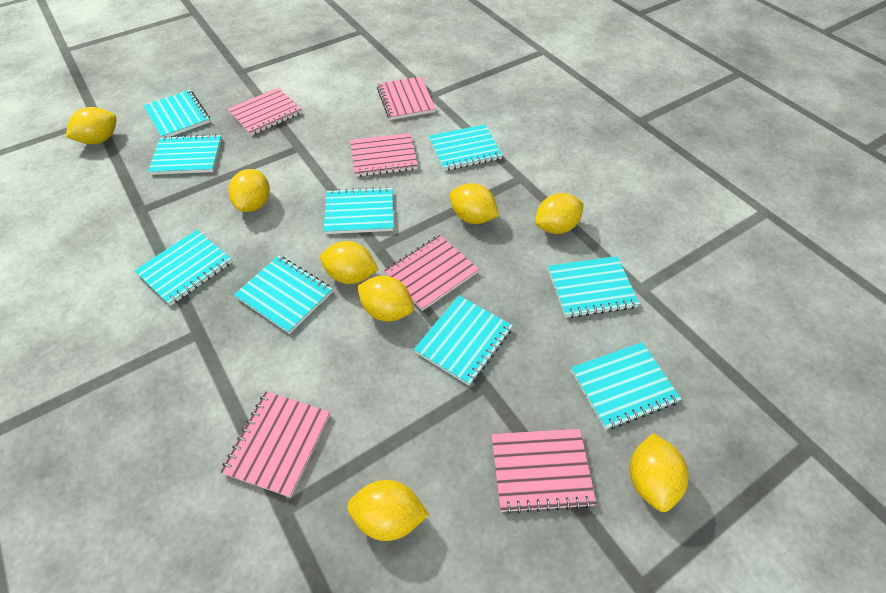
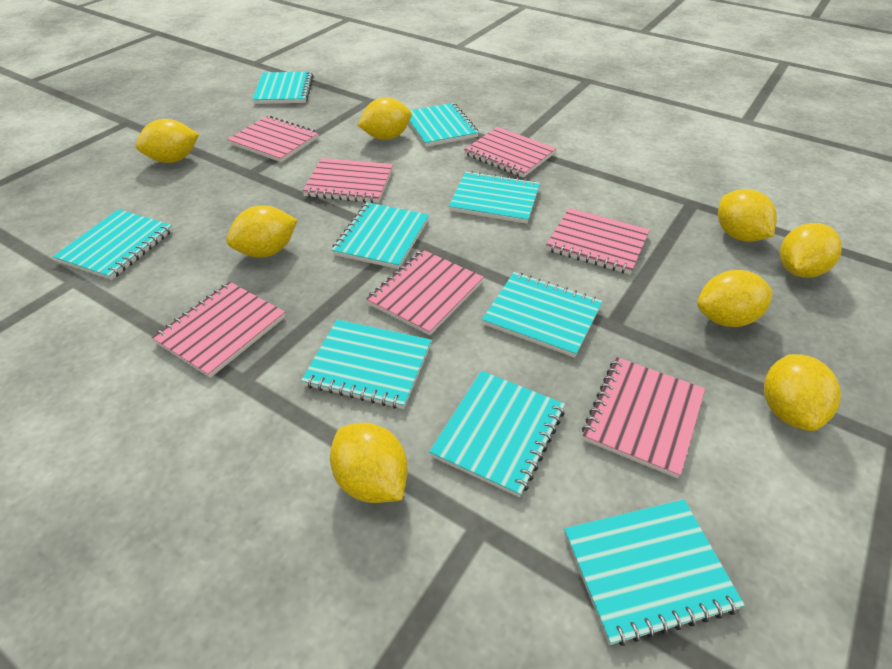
pink notebook: 6 -> 7

